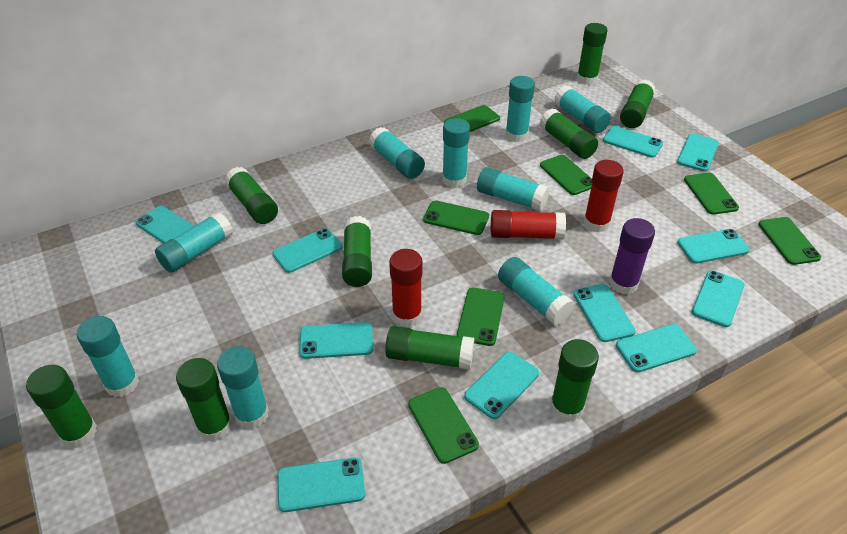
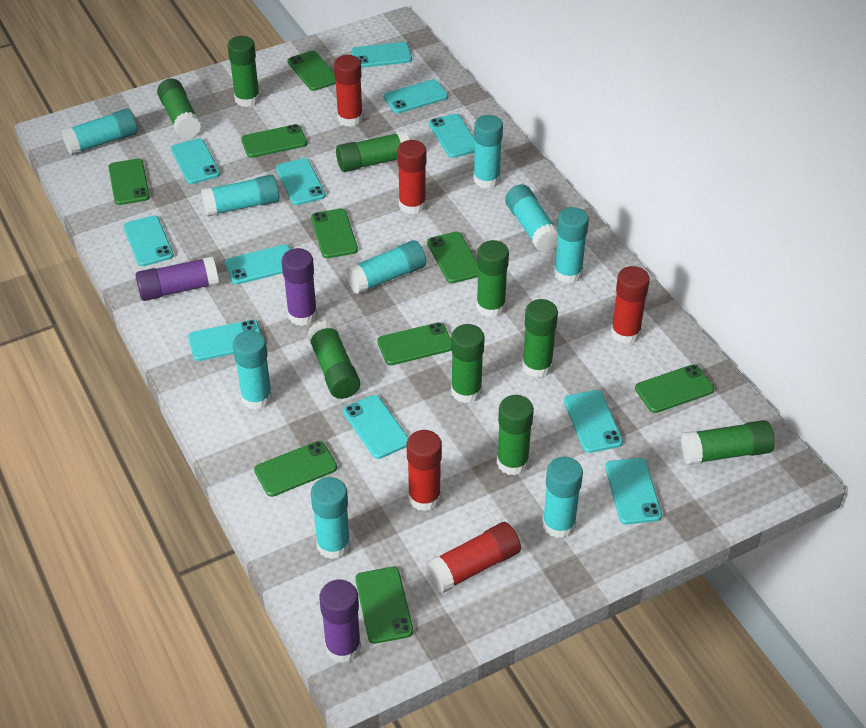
green phone: 7 -> 9
purple glue stick: 1 -> 3
red glue stick: 3 -> 5

